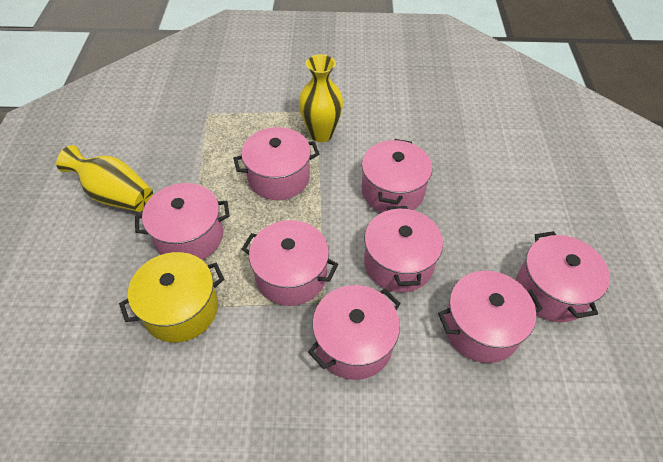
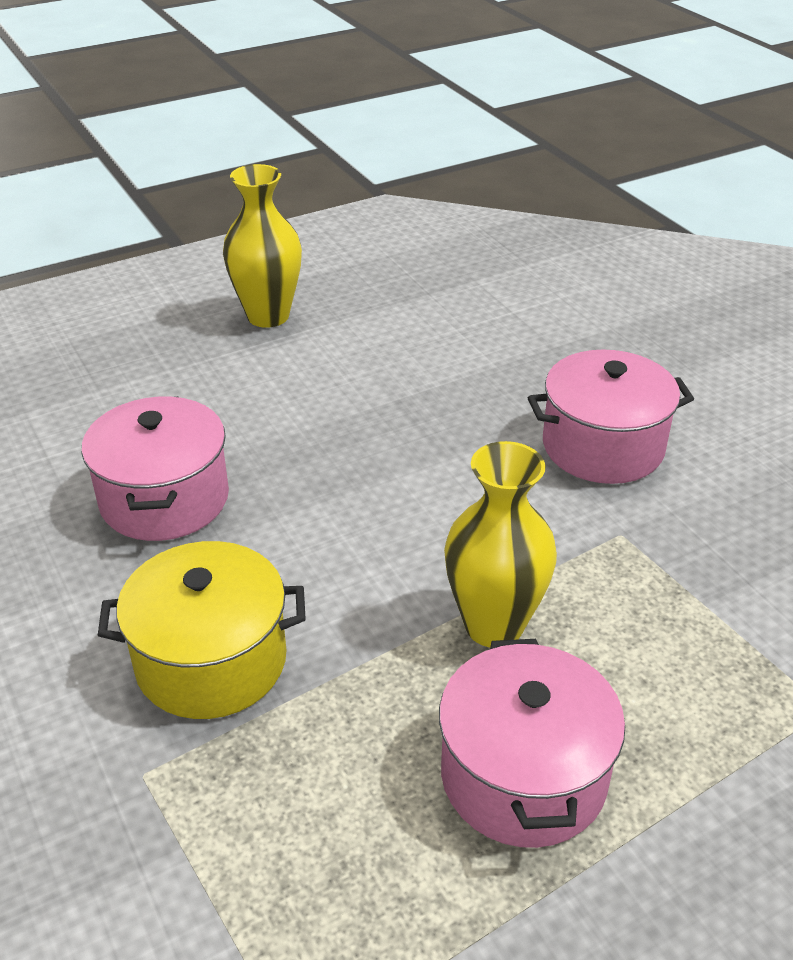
pink pot: 8 -> 3

